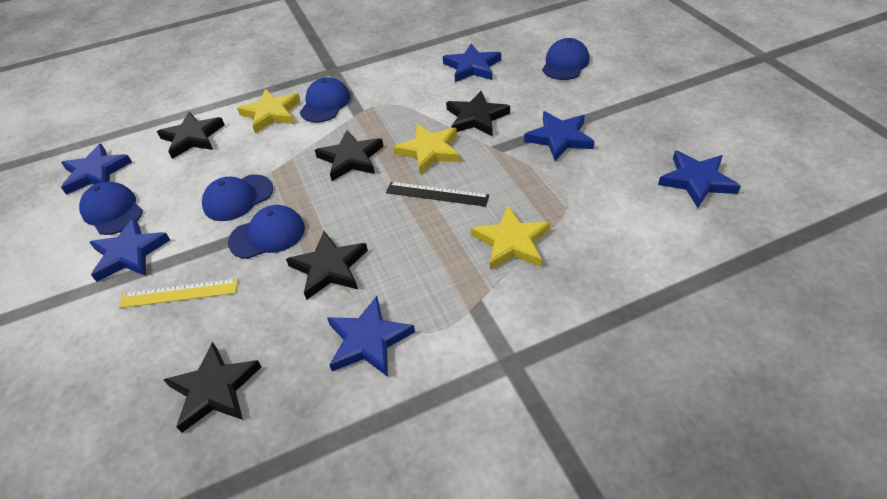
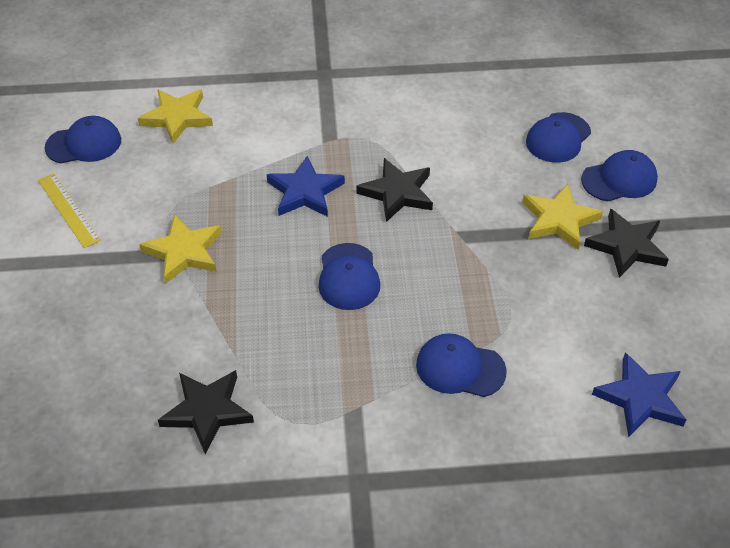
black ruler: 1 -> 0
black star: 5 -> 3
blue star: 6 -> 2

